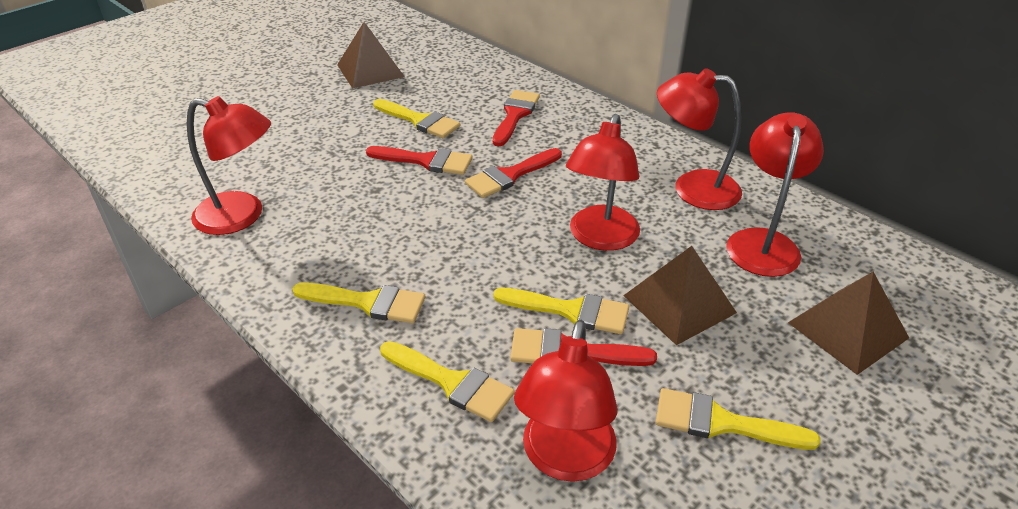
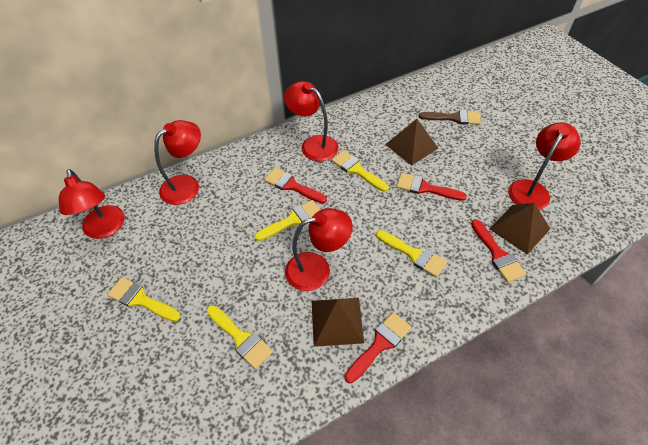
brown brush: 0 -> 1

